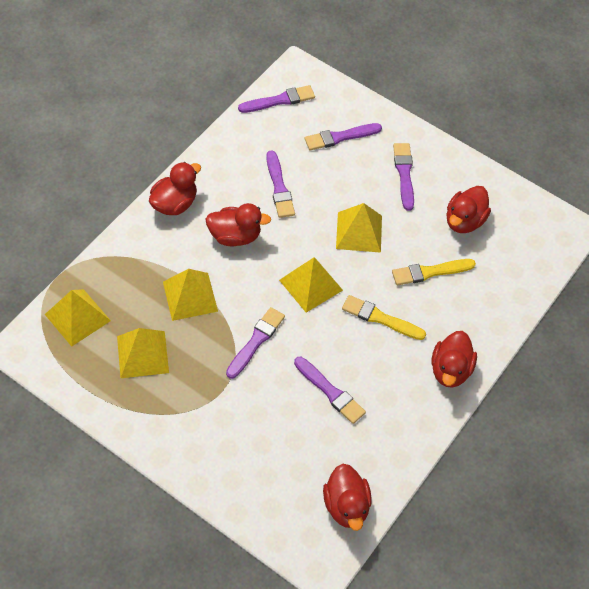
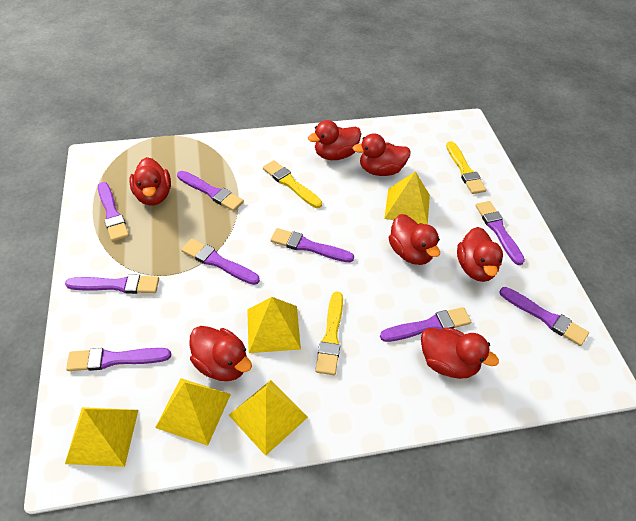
purple brush: 6 -> 9
red duck: 5 -> 7
yellow brush: 2 -> 3

